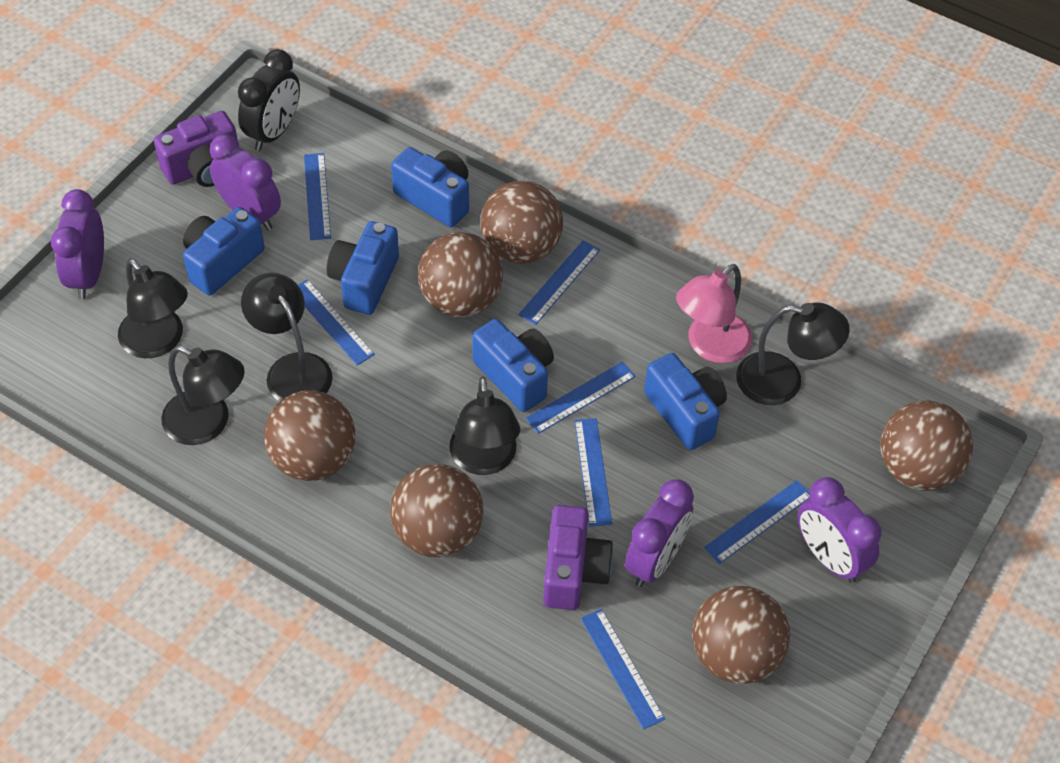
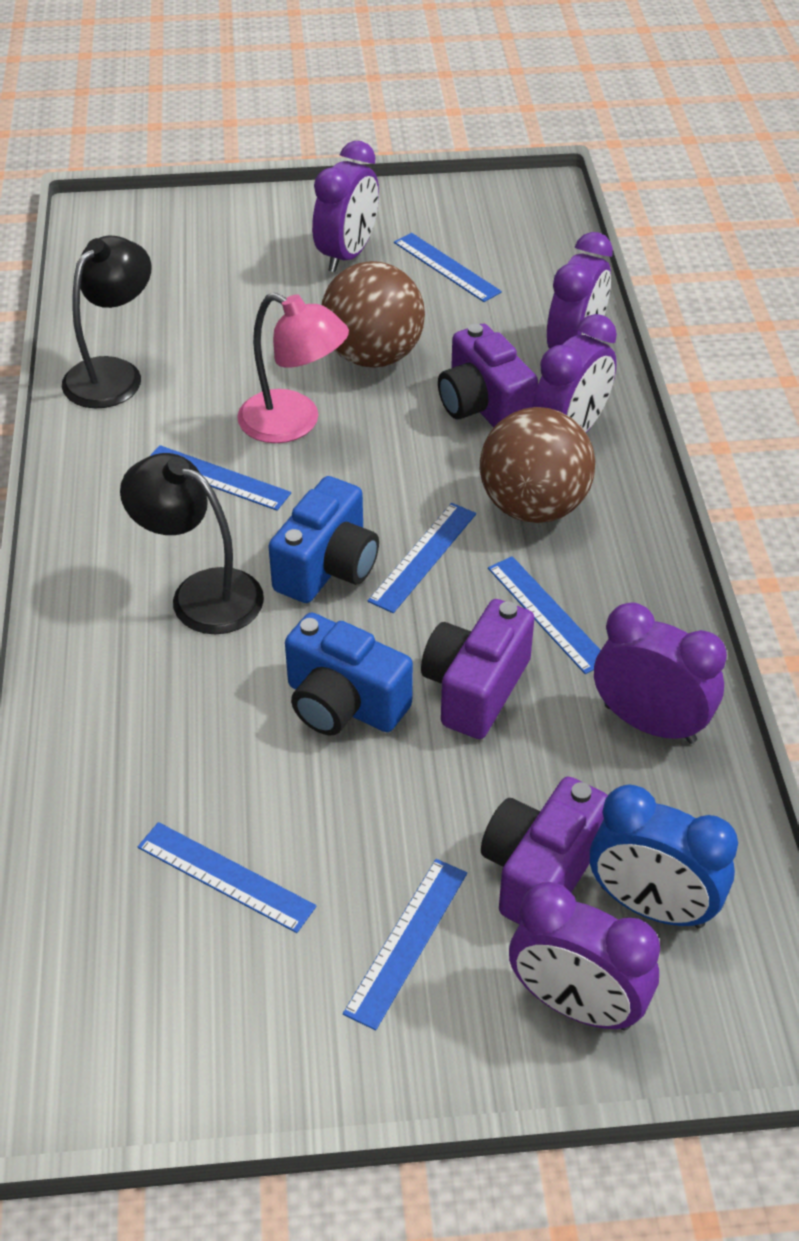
black clock: 1 -> 0
black lamp: 5 -> 2
blue camera: 5 -> 2
blue clock: 0 -> 1
blue ruler: 7 -> 6
brown ball: 6 -> 2
purple camera: 2 -> 3
purple clock: 4 -> 5

